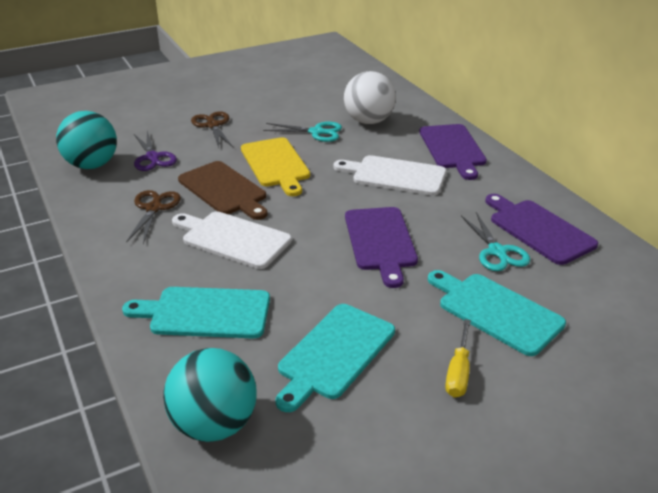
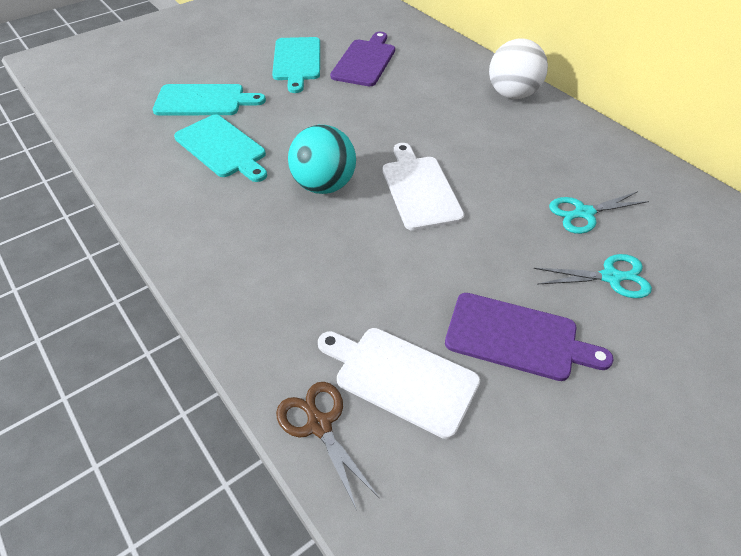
brown cutting board: 1 -> 0
brown scissors: 2 -> 1
purple cutting board: 3 -> 2
purple scissors: 1 -> 0
turquoise ball: 2 -> 1
yellow cutting board: 1 -> 0
yellow screwdriver: 1 -> 0

